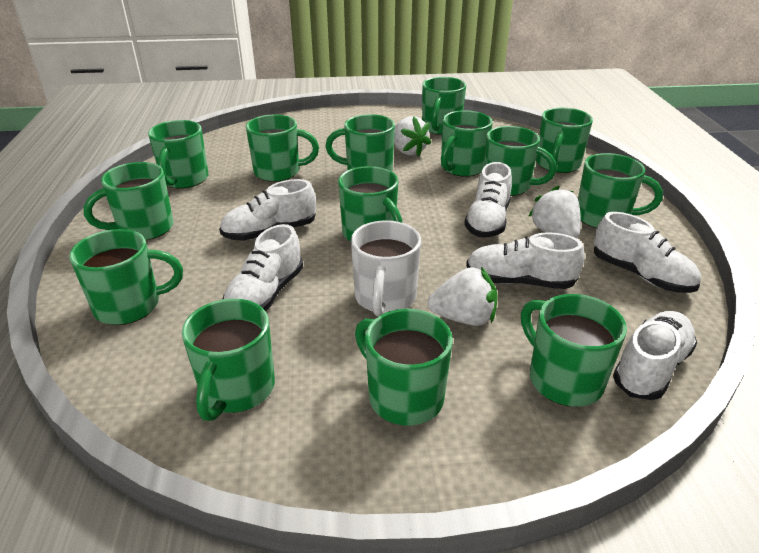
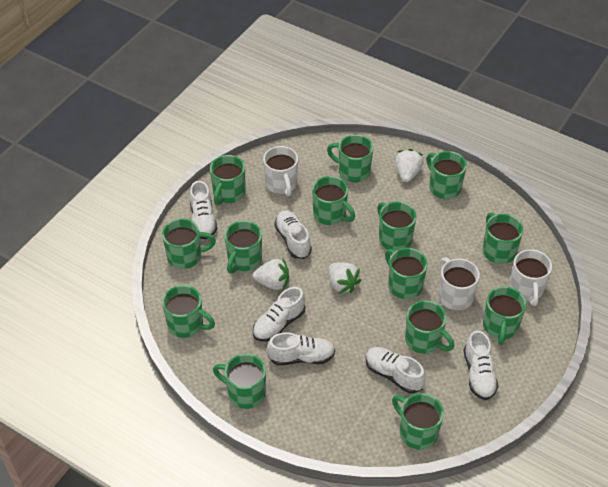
white mug: 1 -> 3

